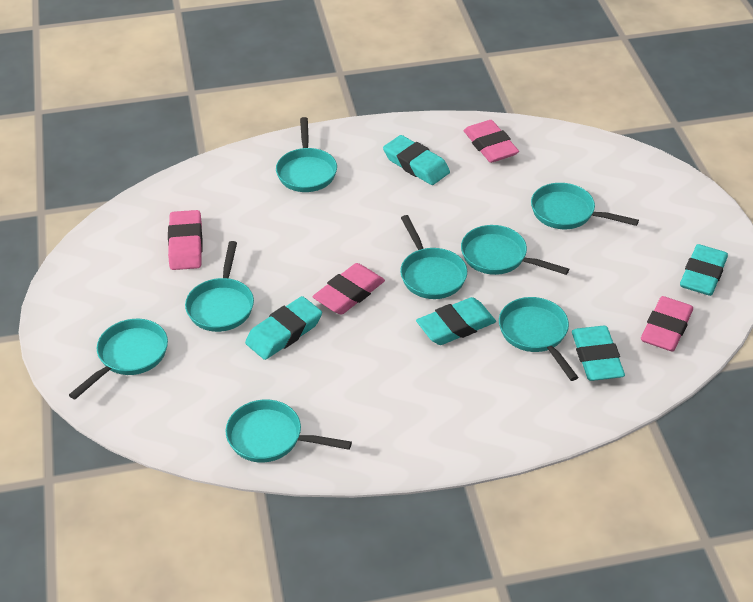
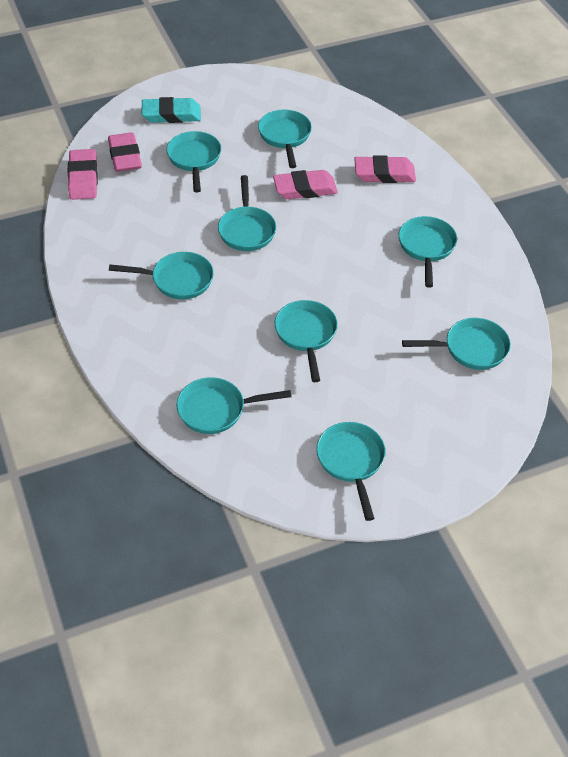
turquoise eraser: 5 -> 1
turquoise pan: 8 -> 9

